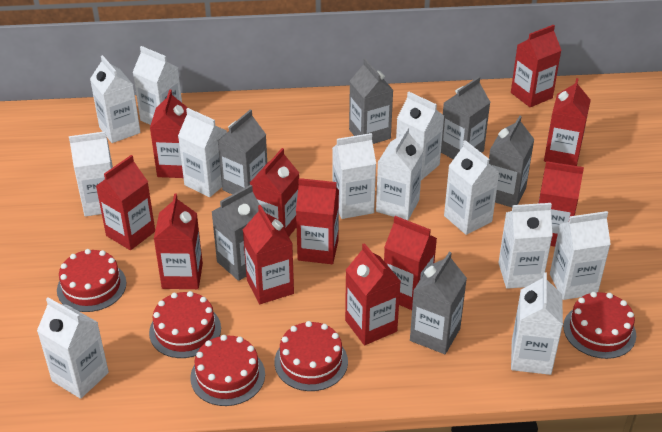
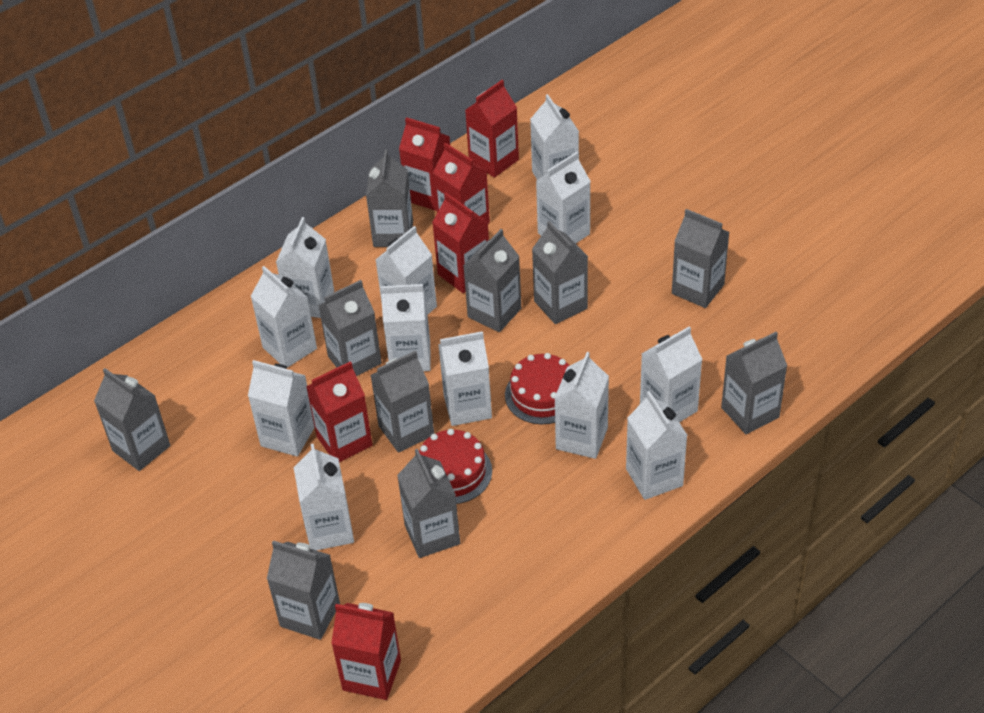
grey carton: 6 -> 10
red cake: 5 -> 2
red carton: 11 -> 6

